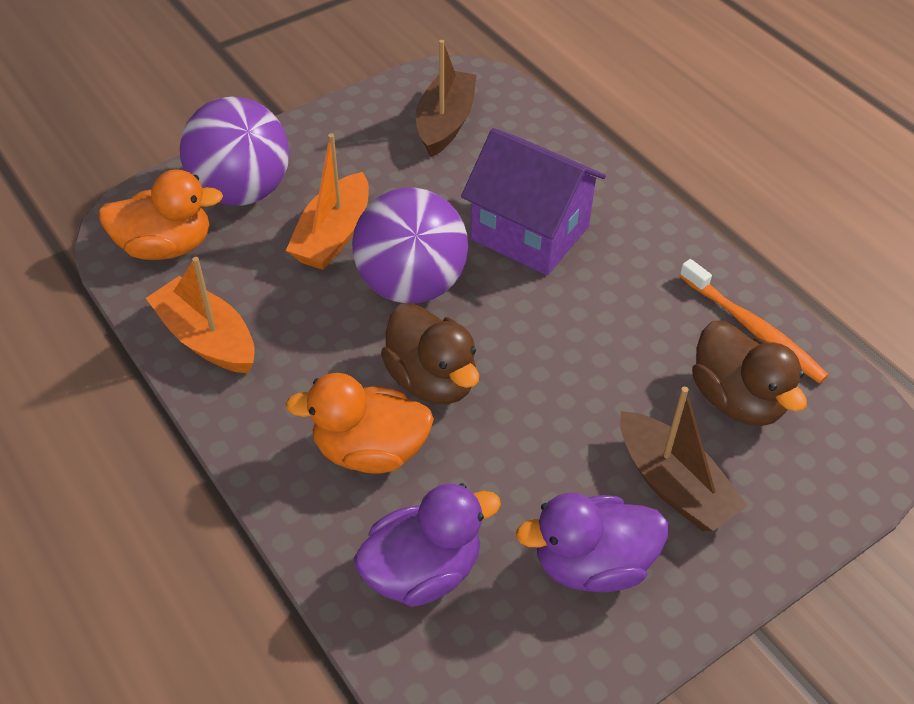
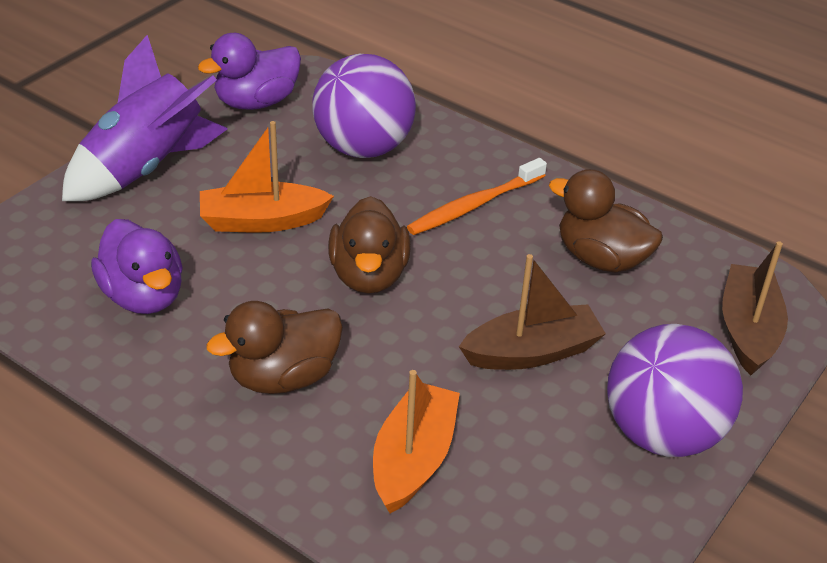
brown duck: 2 -> 3
orange duck: 2 -> 0
purple house: 1 -> 0
purple rocket: 0 -> 1

